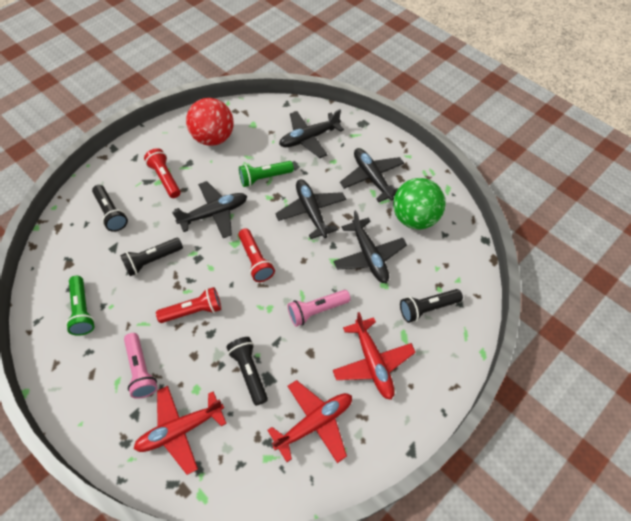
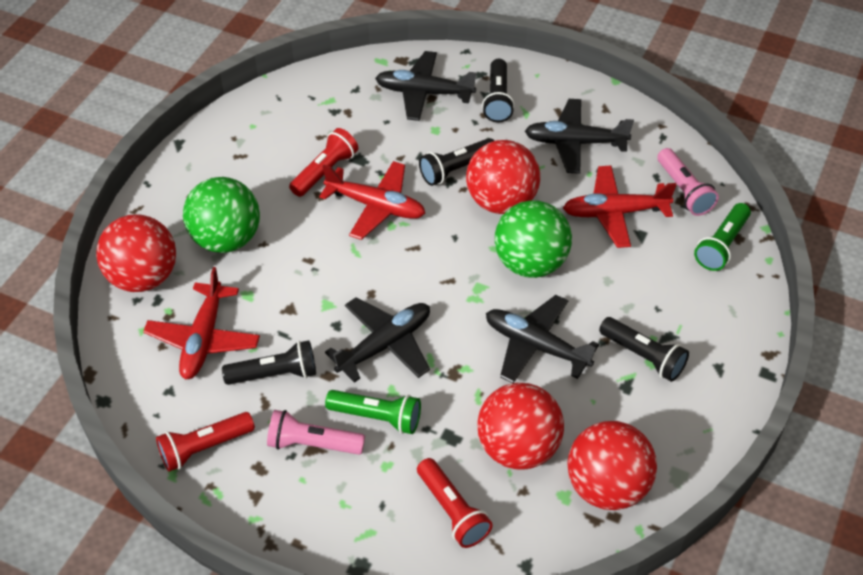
black plane: 5 -> 4
green ball: 1 -> 2
red ball: 1 -> 4

